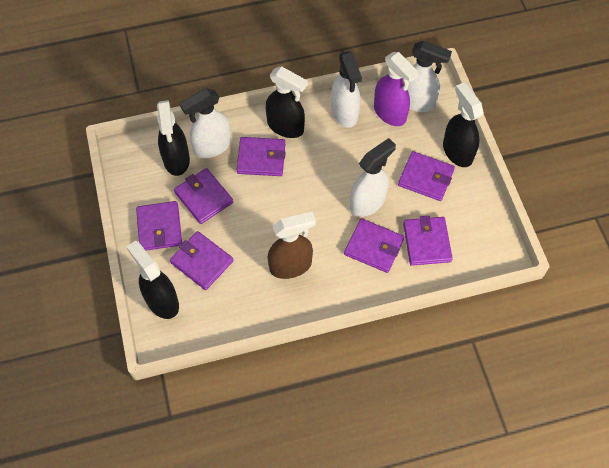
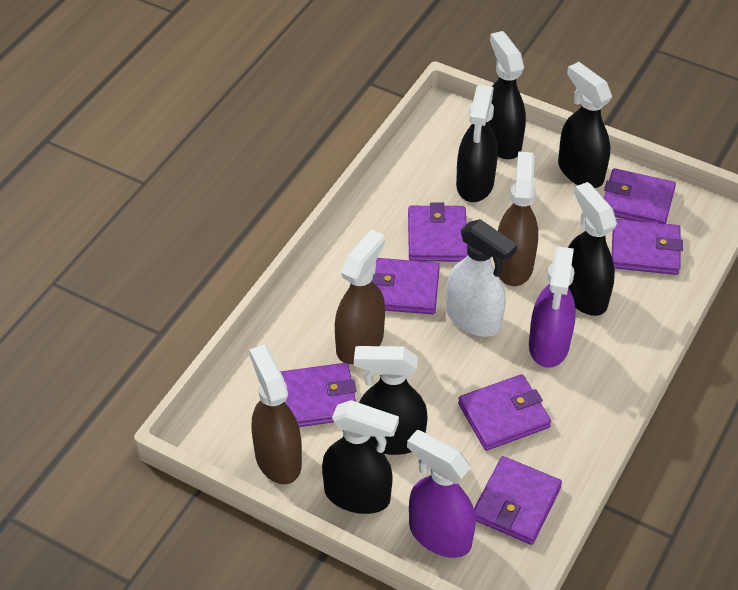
black spray bottle: 4 -> 6
brown spray bottle: 1 -> 3
purple spray bottle: 1 -> 2
white spray bottle: 4 -> 1

